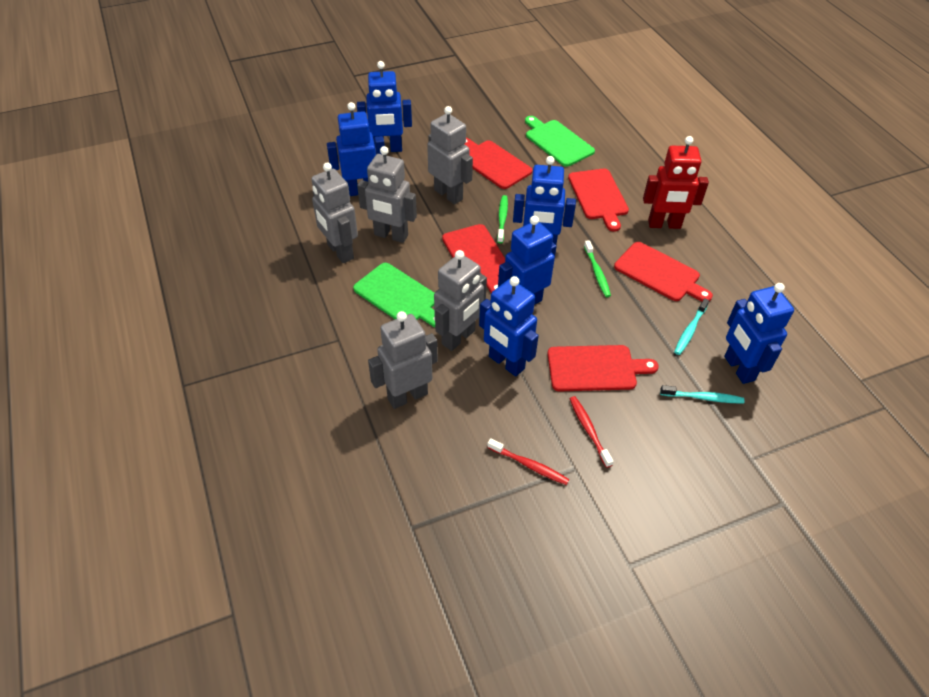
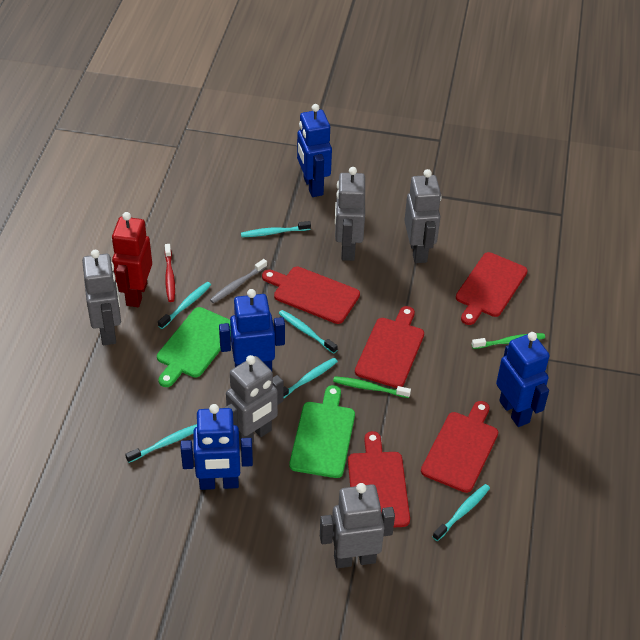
blue robot: 6 -> 4
grey toothbrush: 0 -> 1
red toothbrush: 2 -> 1
turquoise toothbrush: 2 -> 6

